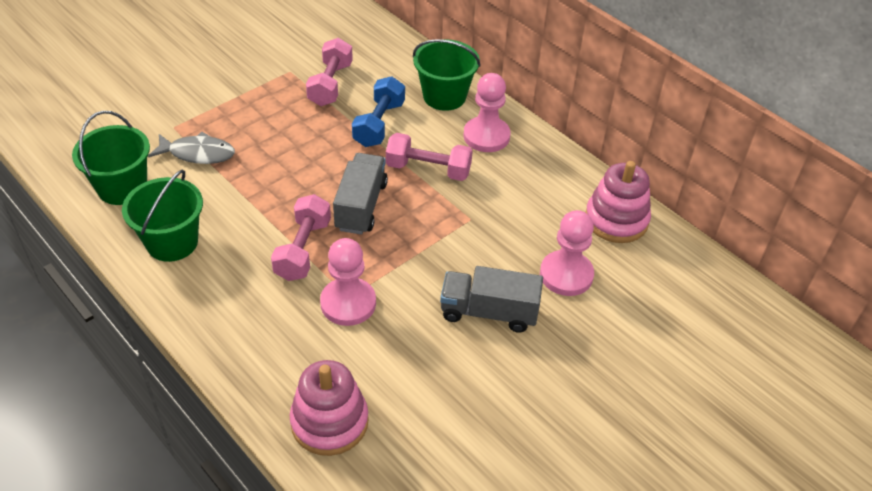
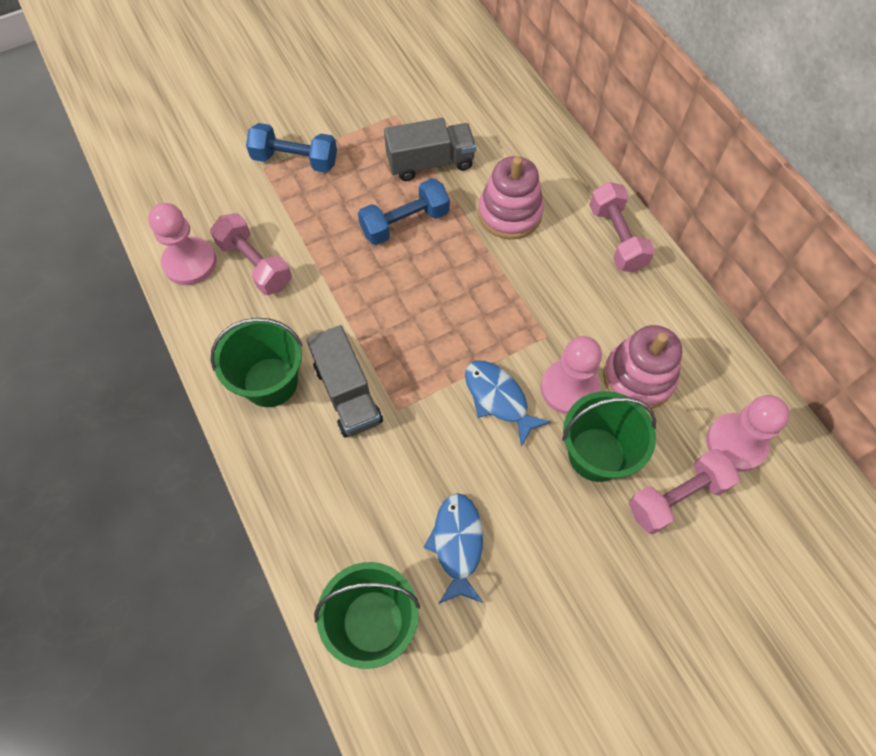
blue dumbbell: 1 -> 2
blue fish: 0 -> 2
grey fish: 1 -> 0

